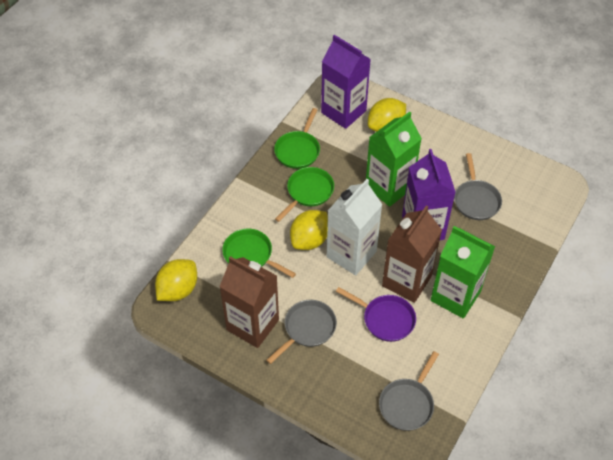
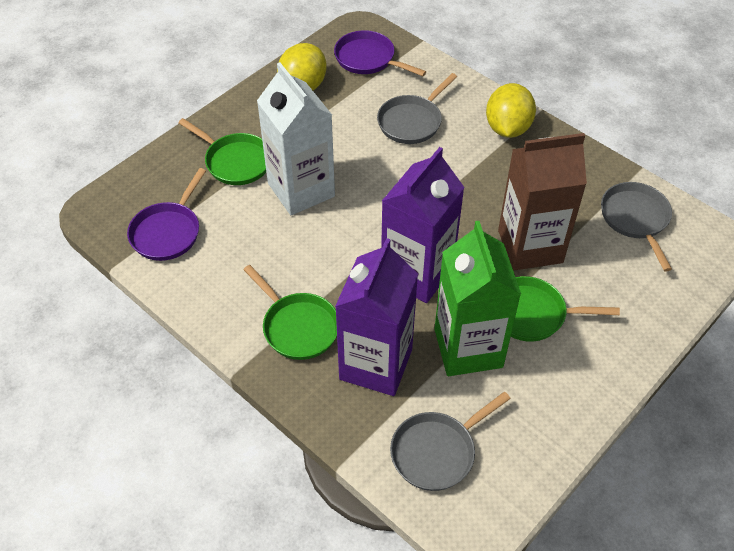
brown carton: 2 -> 1
green carton: 2 -> 1
purple pan: 1 -> 2
yellow lemon: 3 -> 2

